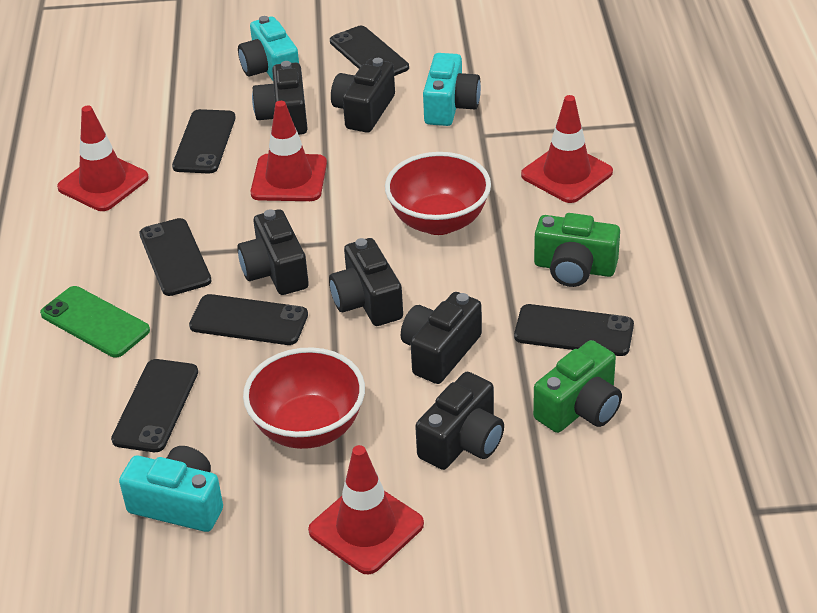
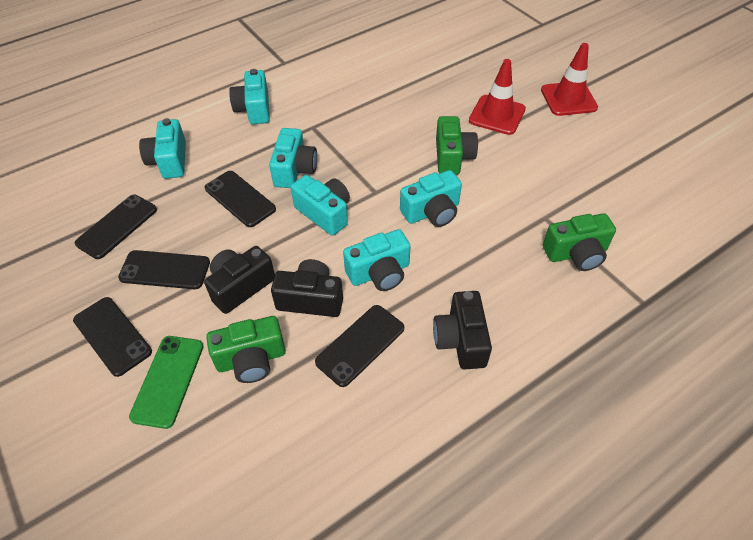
black camera: 6 -> 3
black phone: 6 -> 5
green camera: 2 -> 3
red bowl: 2 -> 0
red traffic cone: 4 -> 2
turquoise camera: 3 -> 6

